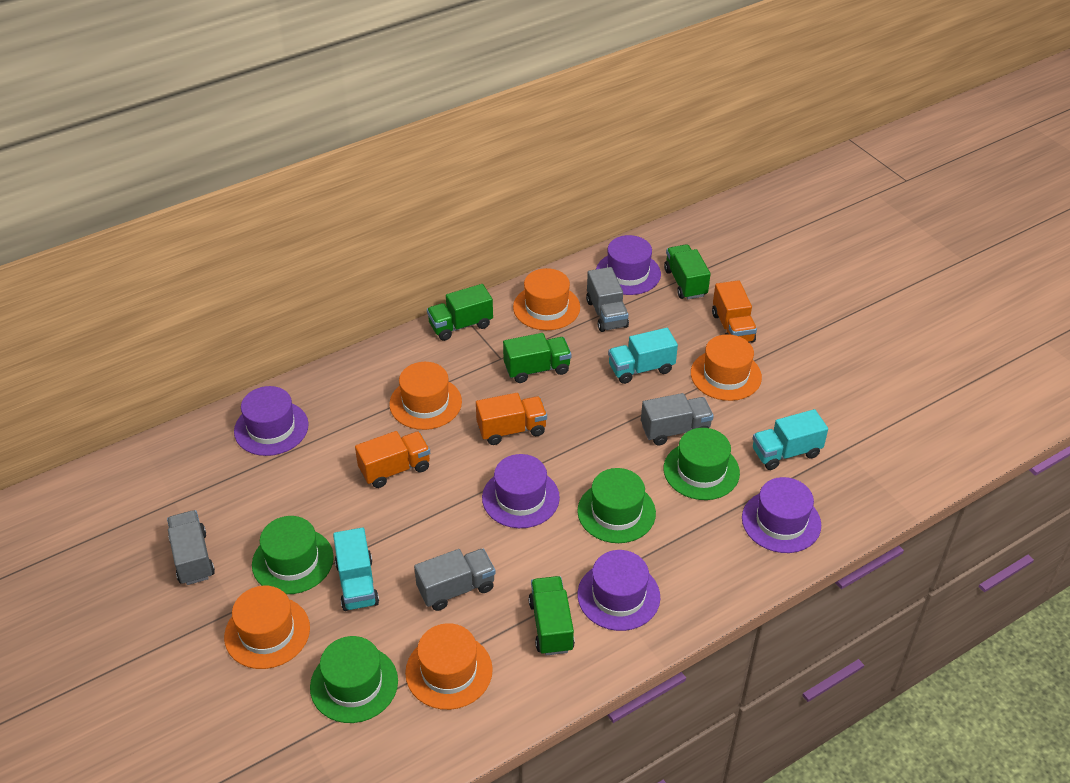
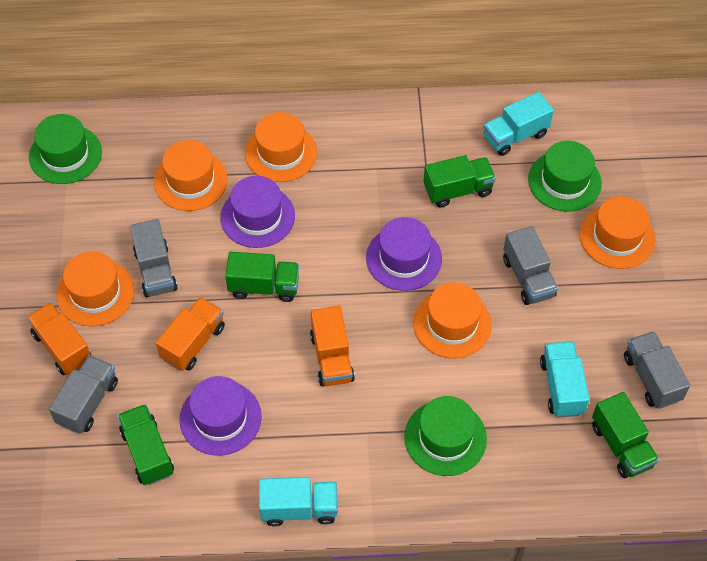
green hat: 4 -> 3
purple hat: 5 -> 3

